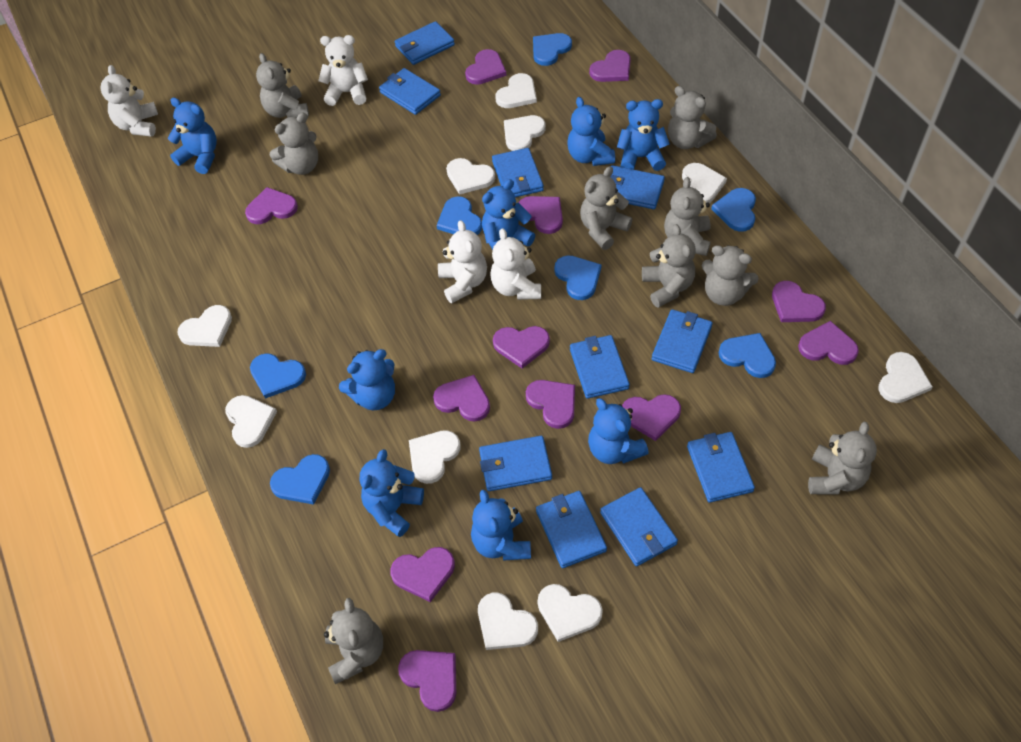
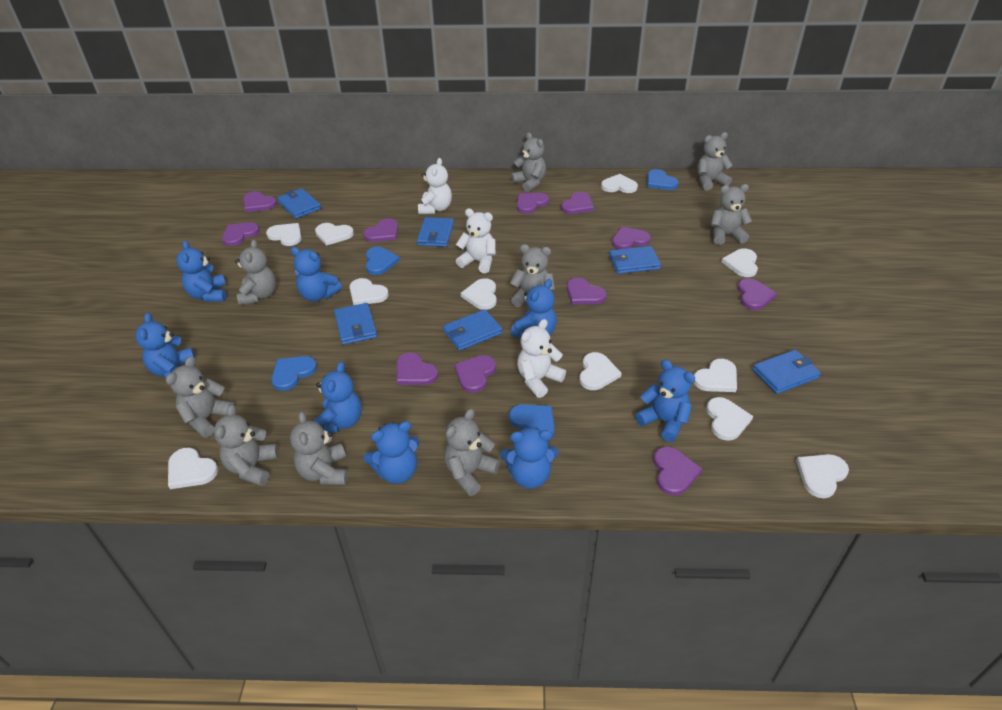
blue heart: 7 -> 4
blue wallet: 10 -> 6
purple heart: 12 -> 11
white heart: 10 -> 11
white teddy bear: 4 -> 3

